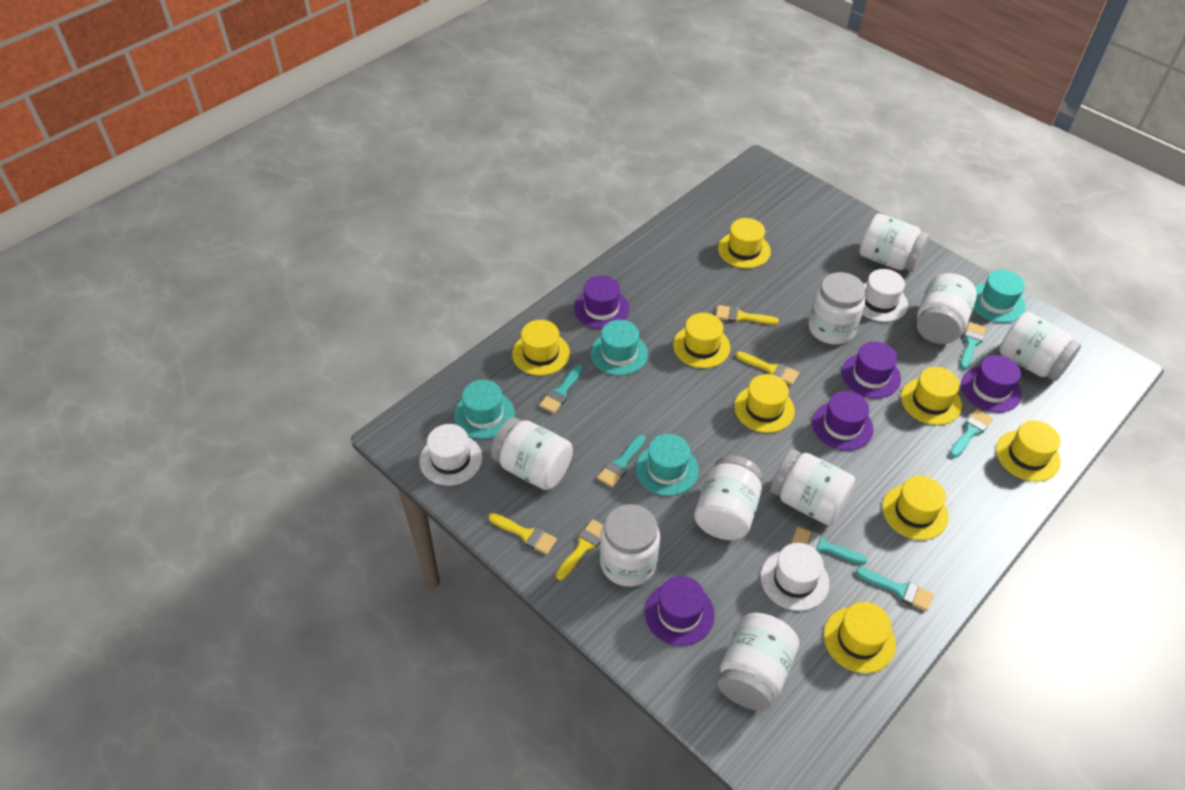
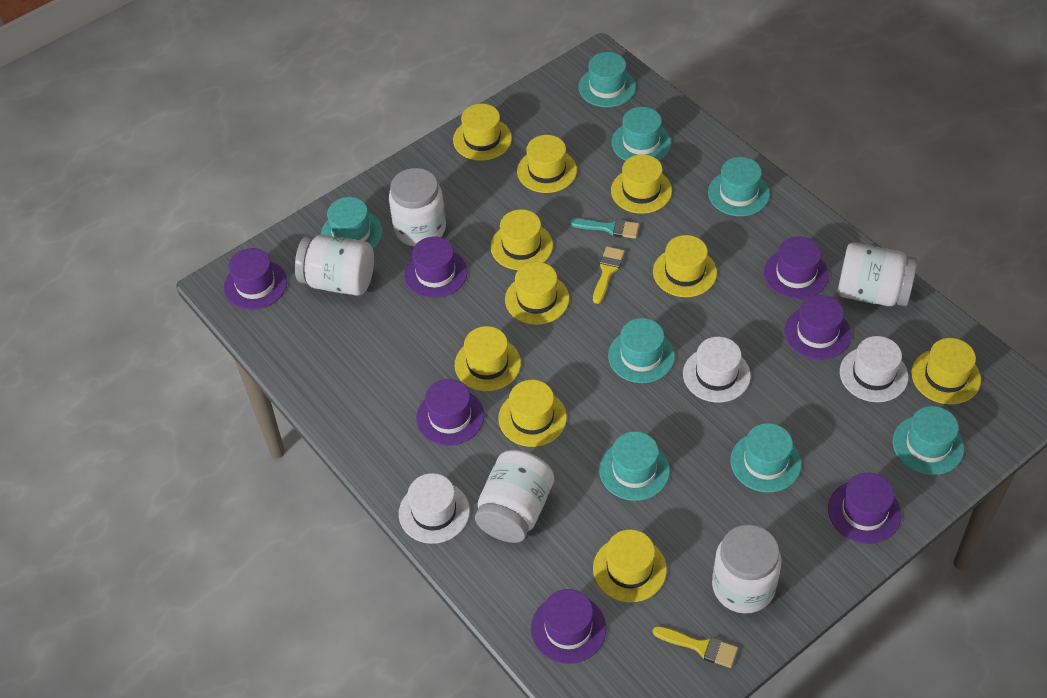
purple hat: 5 -> 7
turquoise brush: 6 -> 1
turquoise hat: 4 -> 8
white jar: 9 -> 5
yellow brush: 4 -> 2
yellow hat: 8 -> 10

